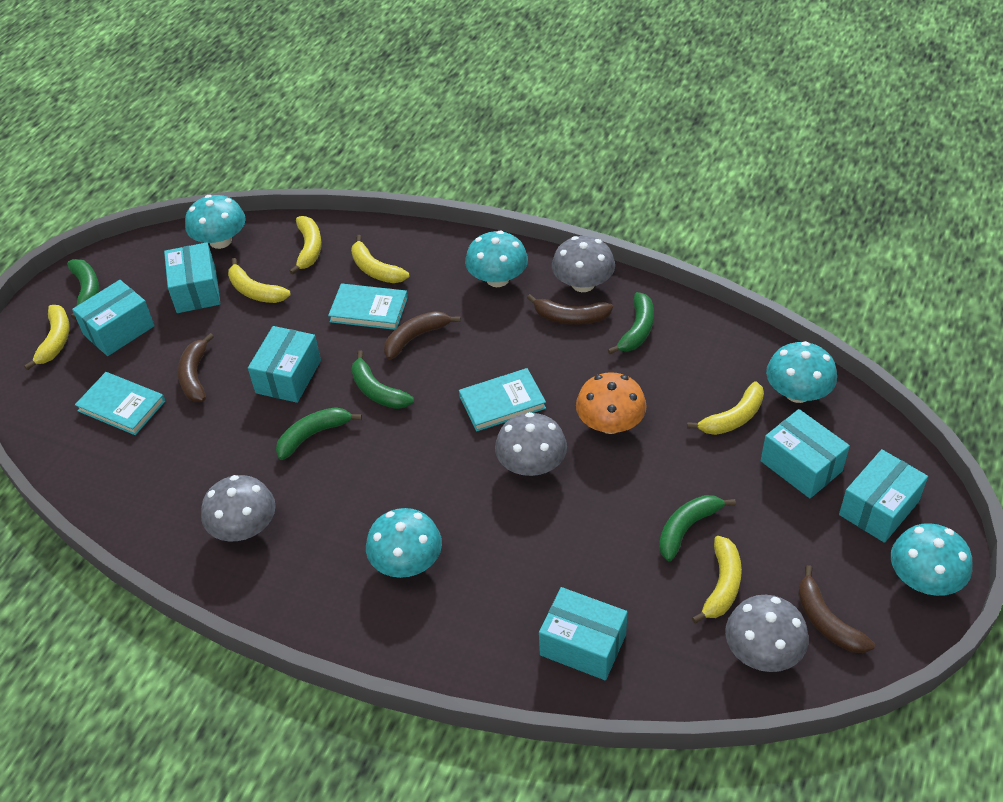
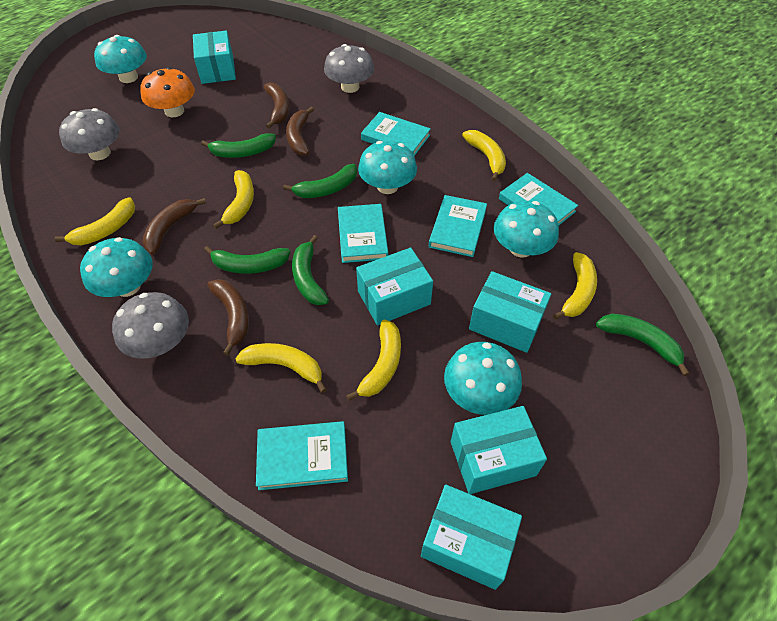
grey mushroom: 4 -> 3
turquoise book: 3 -> 5
turquoise box: 6 -> 5

